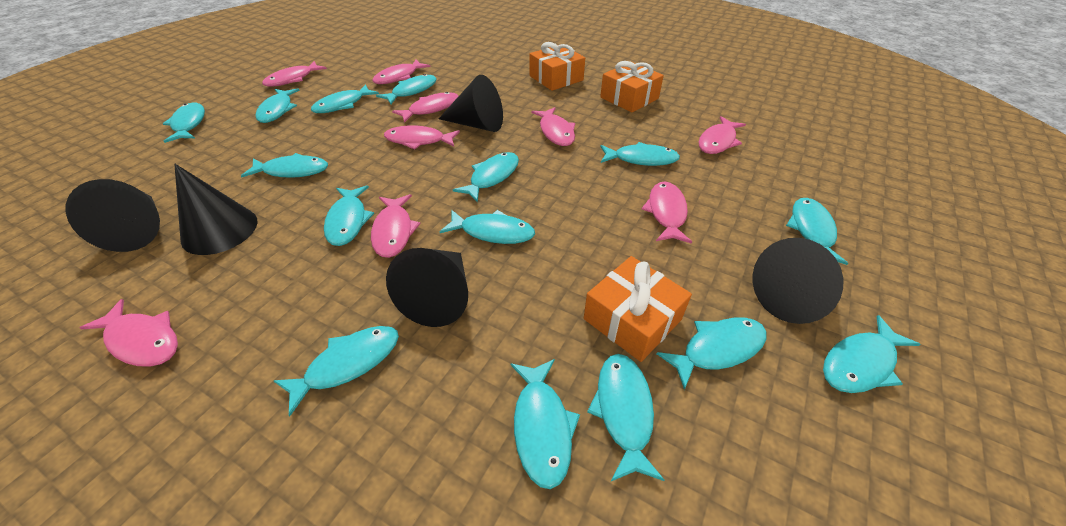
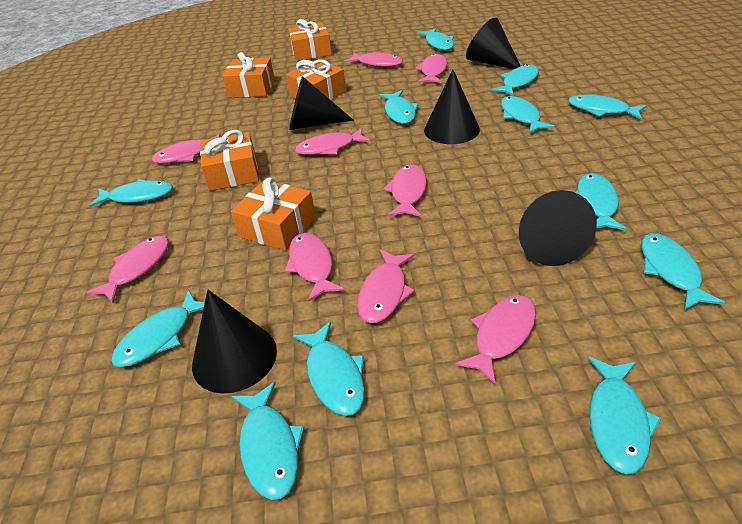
orange gift: 3 -> 5
turquoise fish: 15 -> 12

